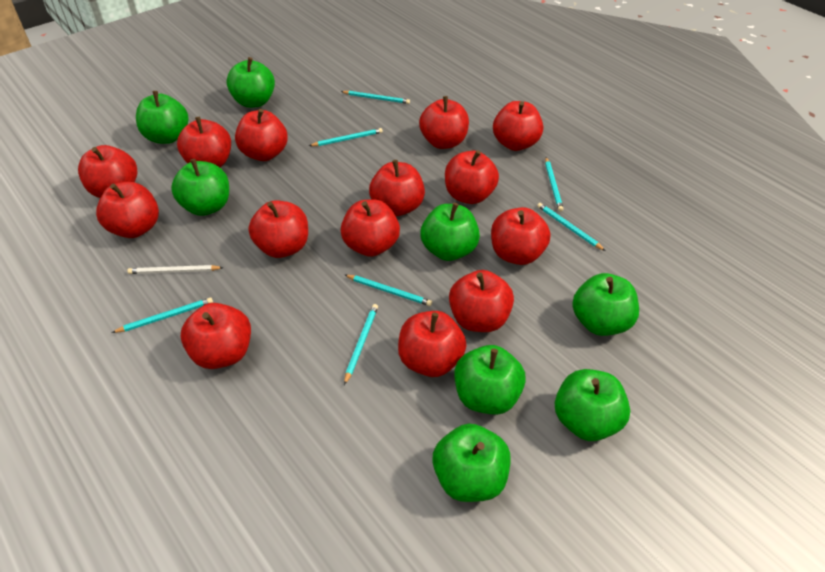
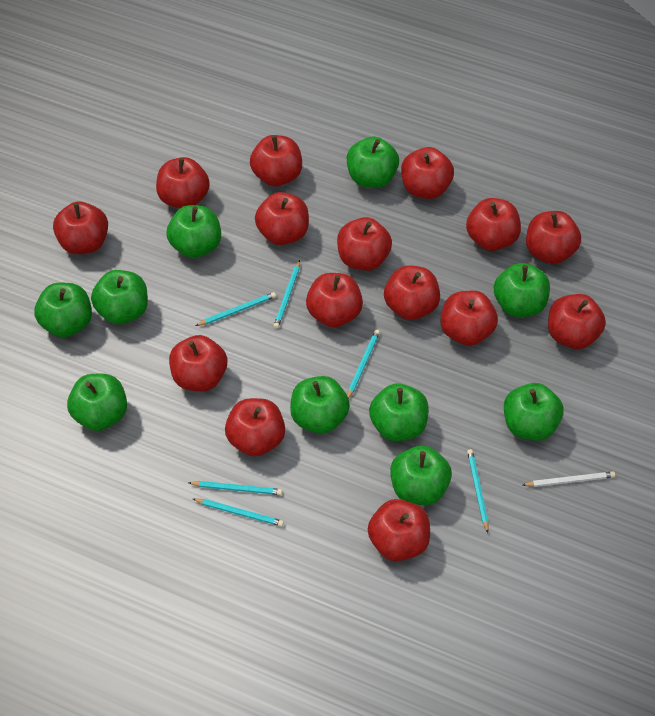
green apple: 8 -> 10
red apple: 14 -> 15
turquoise pencil: 7 -> 6

